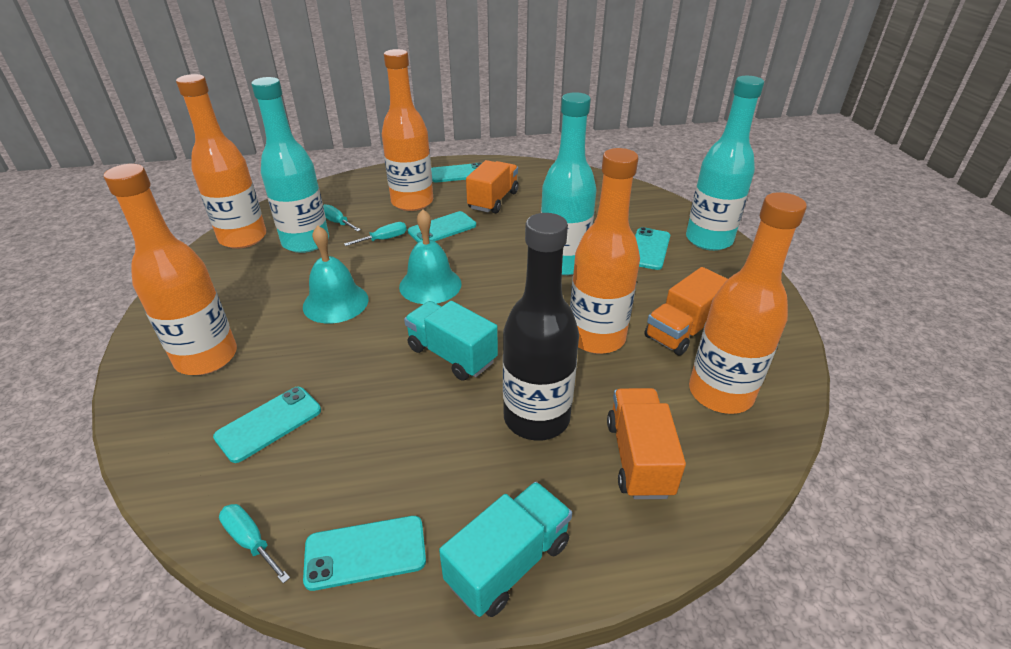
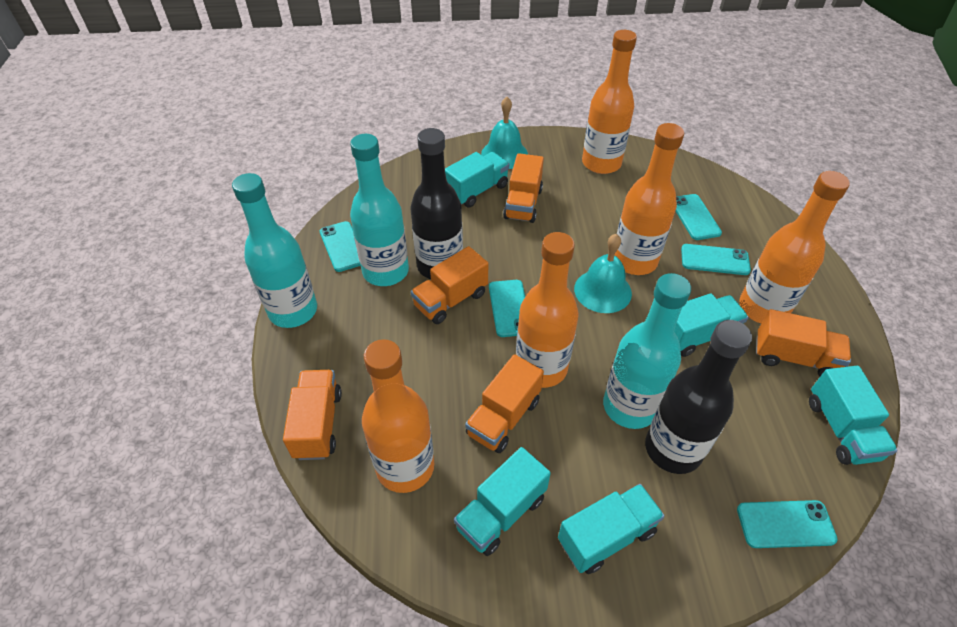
black bottle: 1 -> 2
orange truck: 3 -> 5
turquoise screwdriver: 3 -> 0
turquoise truck: 2 -> 5

